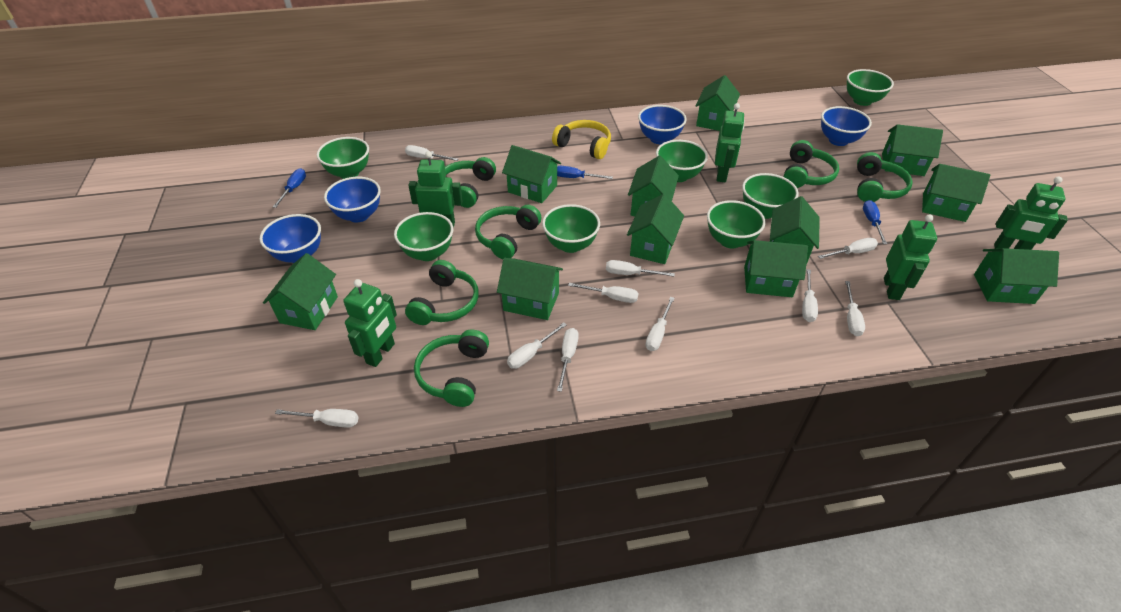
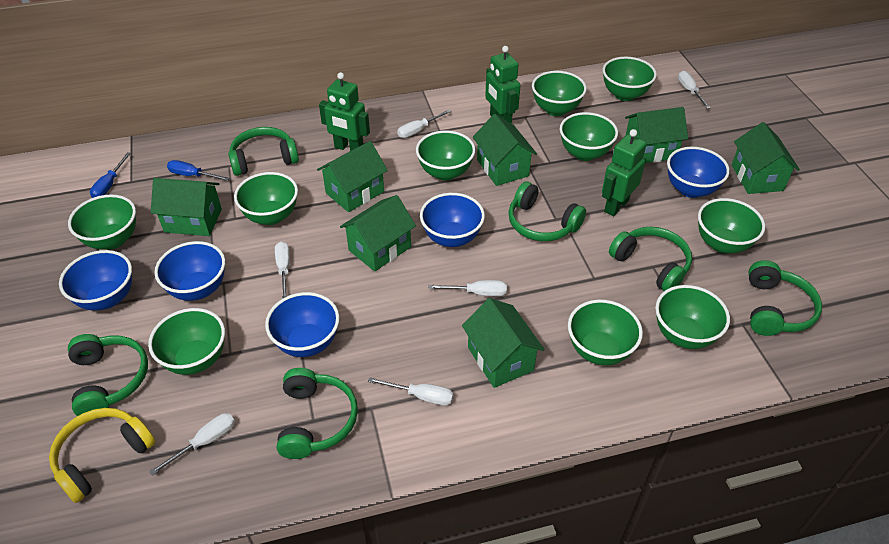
blue bowl: 4 -> 5
blue screwdriver: 3 -> 2
green bowl: 7 -> 10
green house: 11 -> 7
green robot: 5 -> 3
white screwdriver: 10 -> 6

